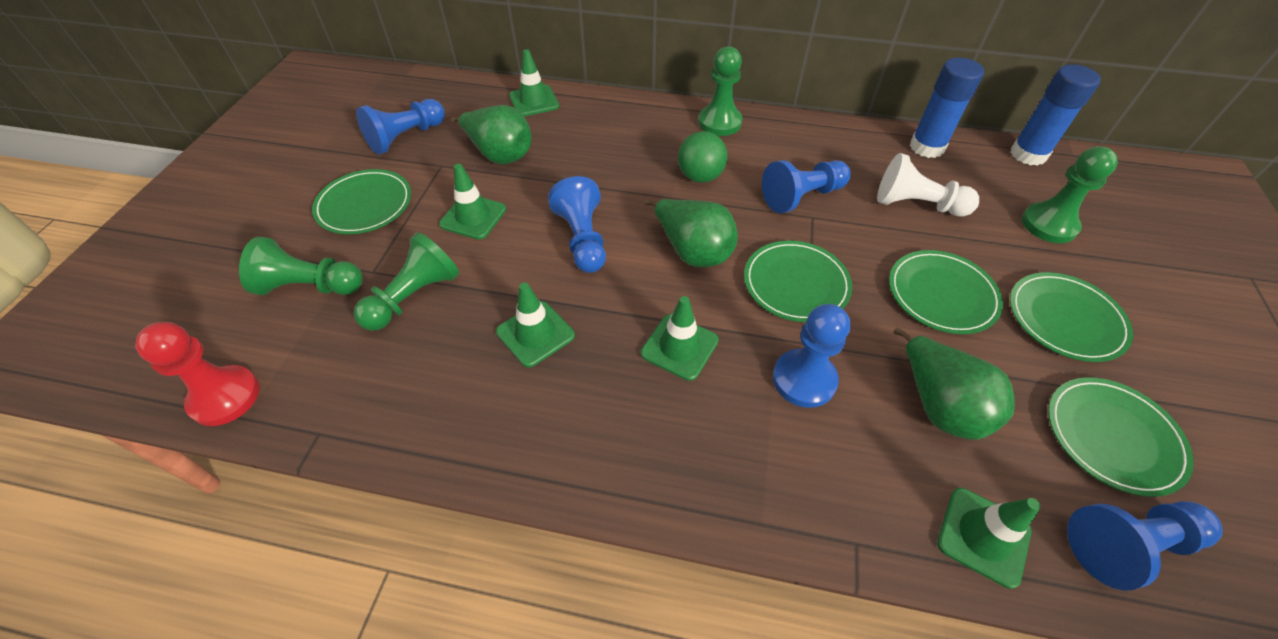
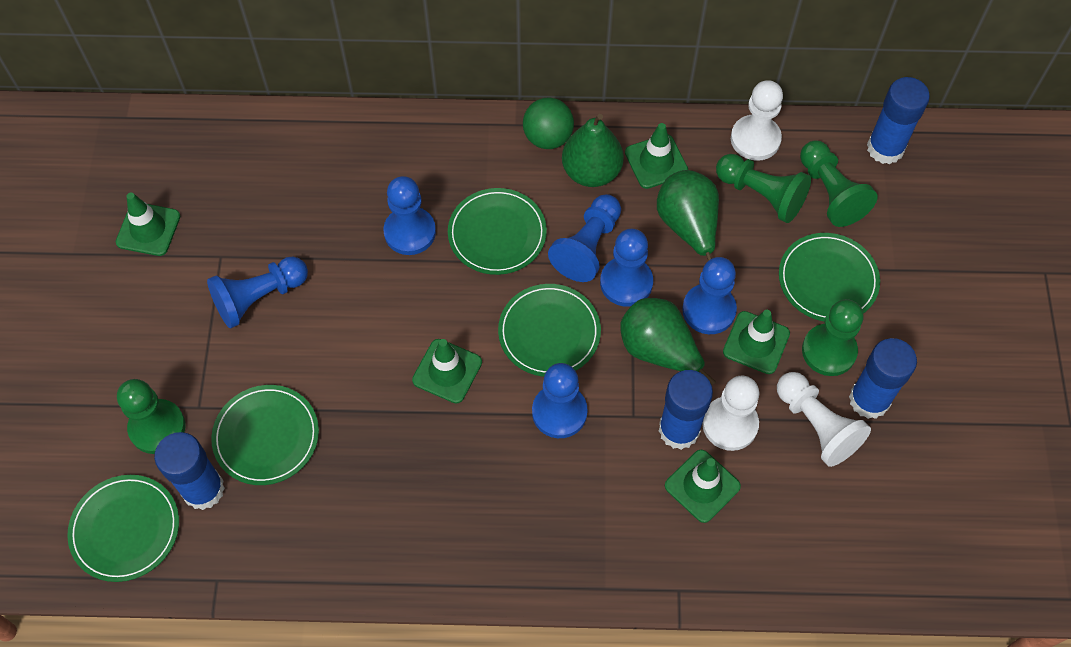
blue glue stick: 2 -> 4
blue pawn: 5 -> 6
red pawn: 1 -> 0
white pawn: 1 -> 3

